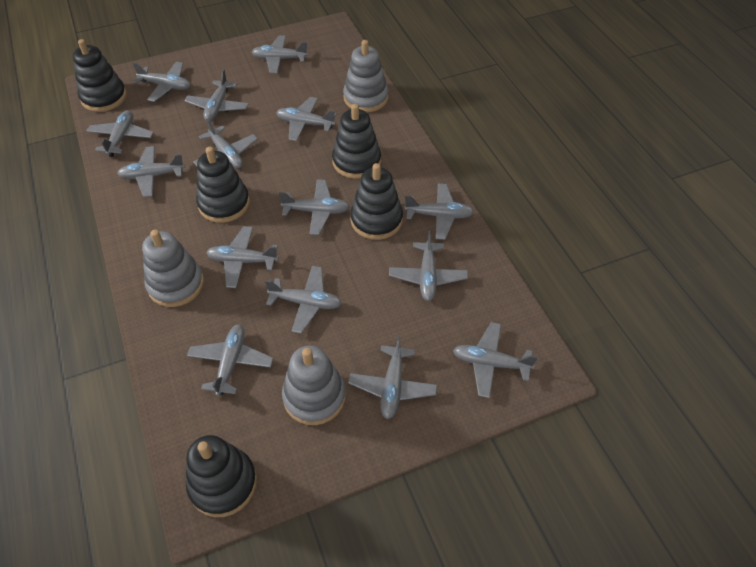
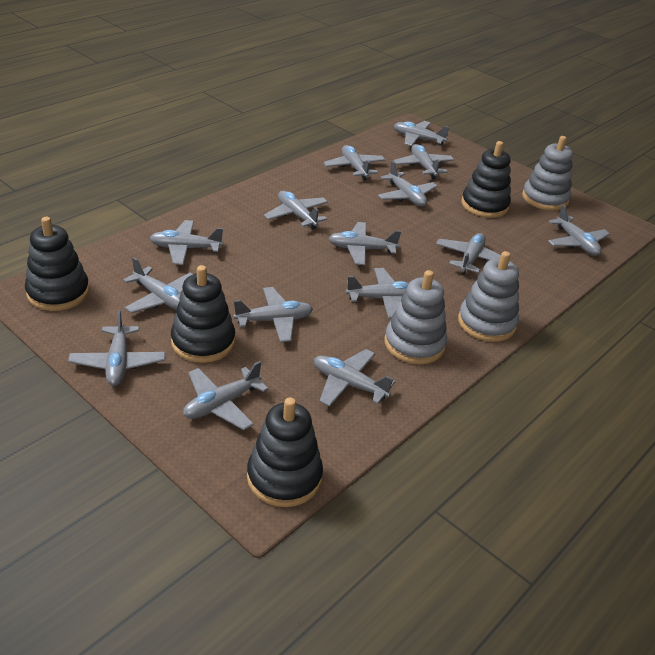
black stacking toy: 5 -> 4

